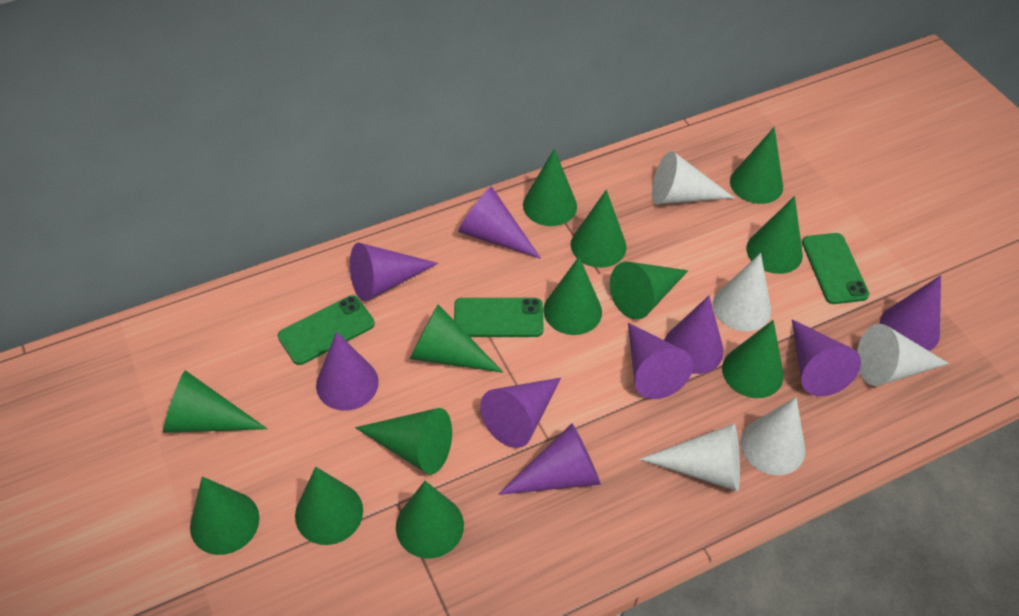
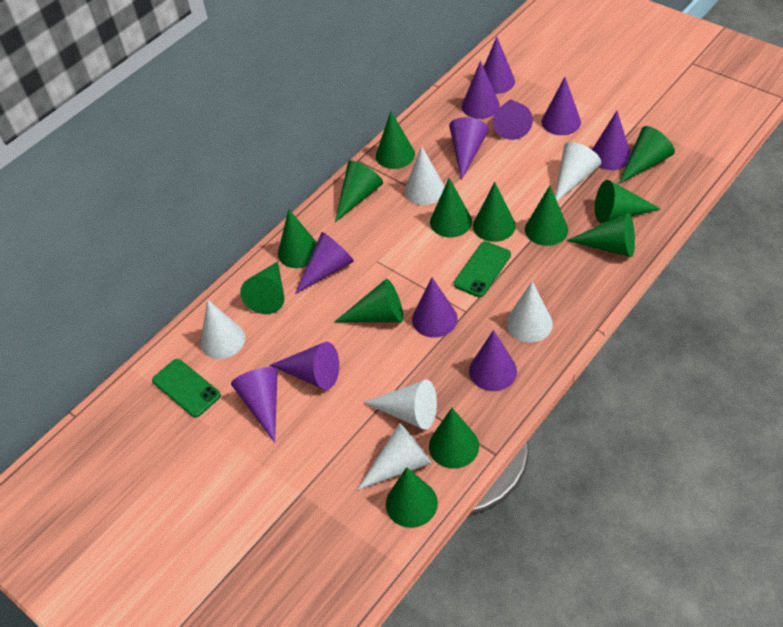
green phone: 3 -> 2
purple cone: 9 -> 11
white cone: 5 -> 6

